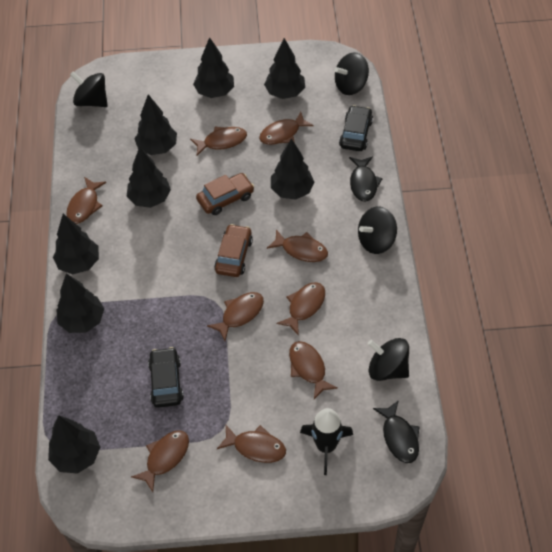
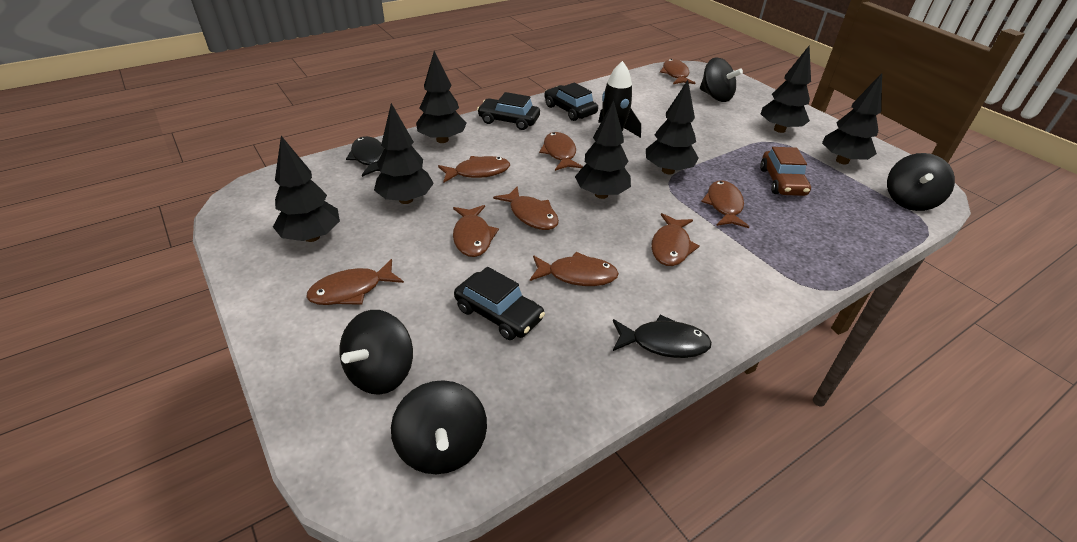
black car: 2 -> 3
black tree: 8 -> 7
brown car: 2 -> 1

